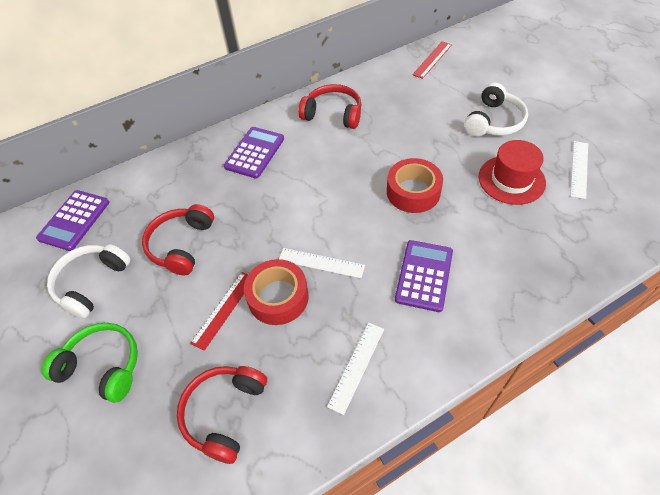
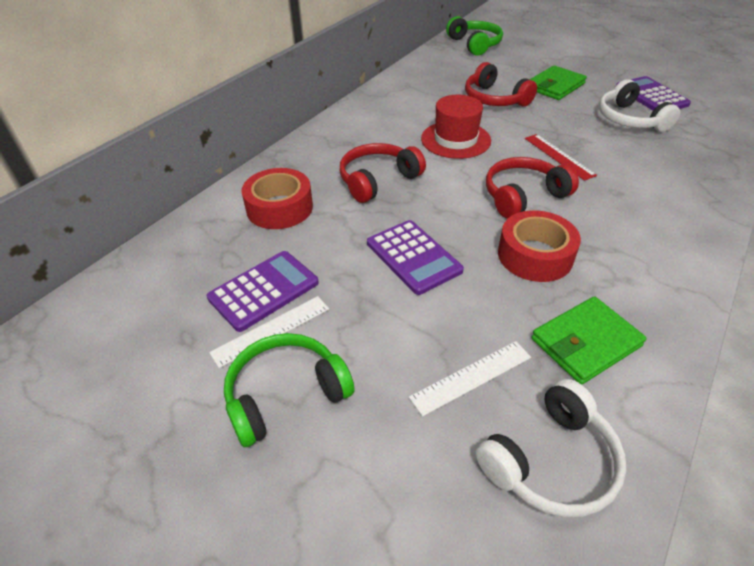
green headphones: 1 -> 2
green wallet: 0 -> 2
red ruler: 2 -> 1
white ruler: 3 -> 2

